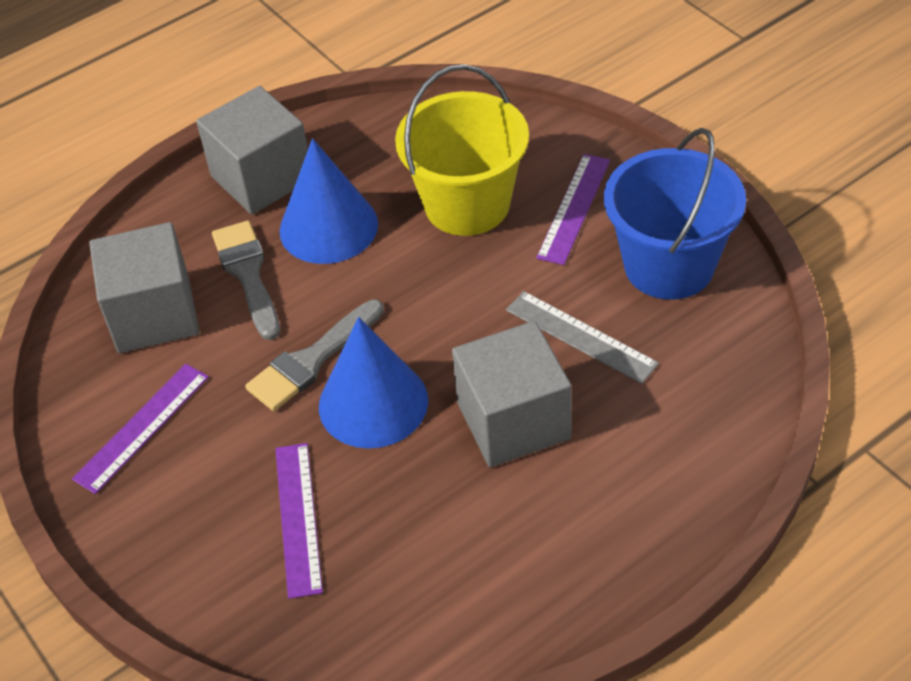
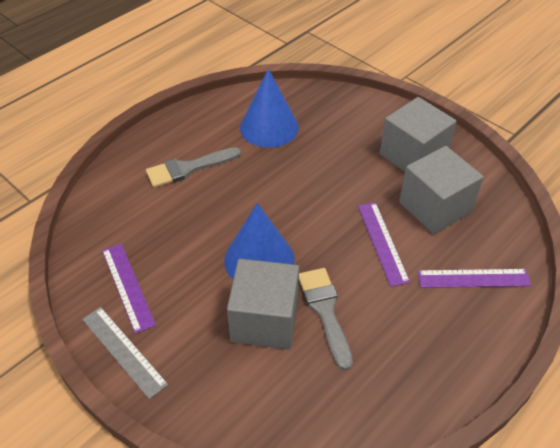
blue bucket: 1 -> 0
yellow bucket: 1 -> 0

